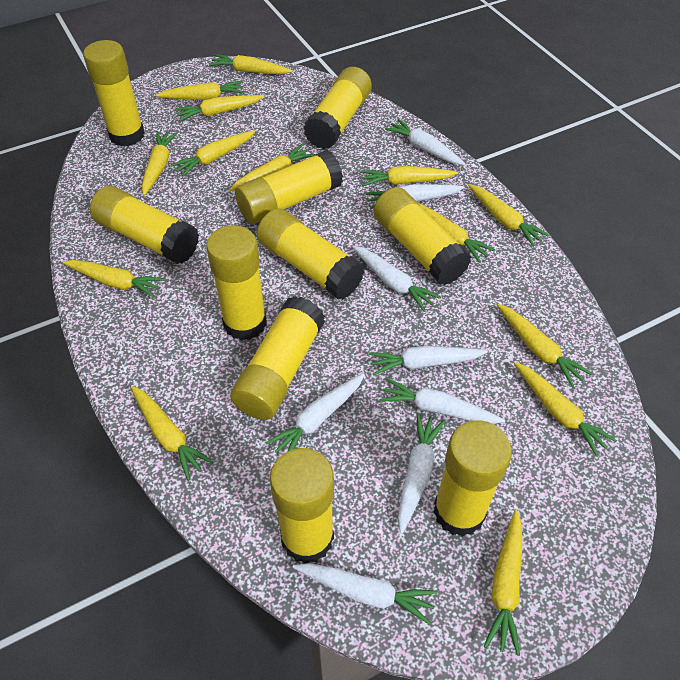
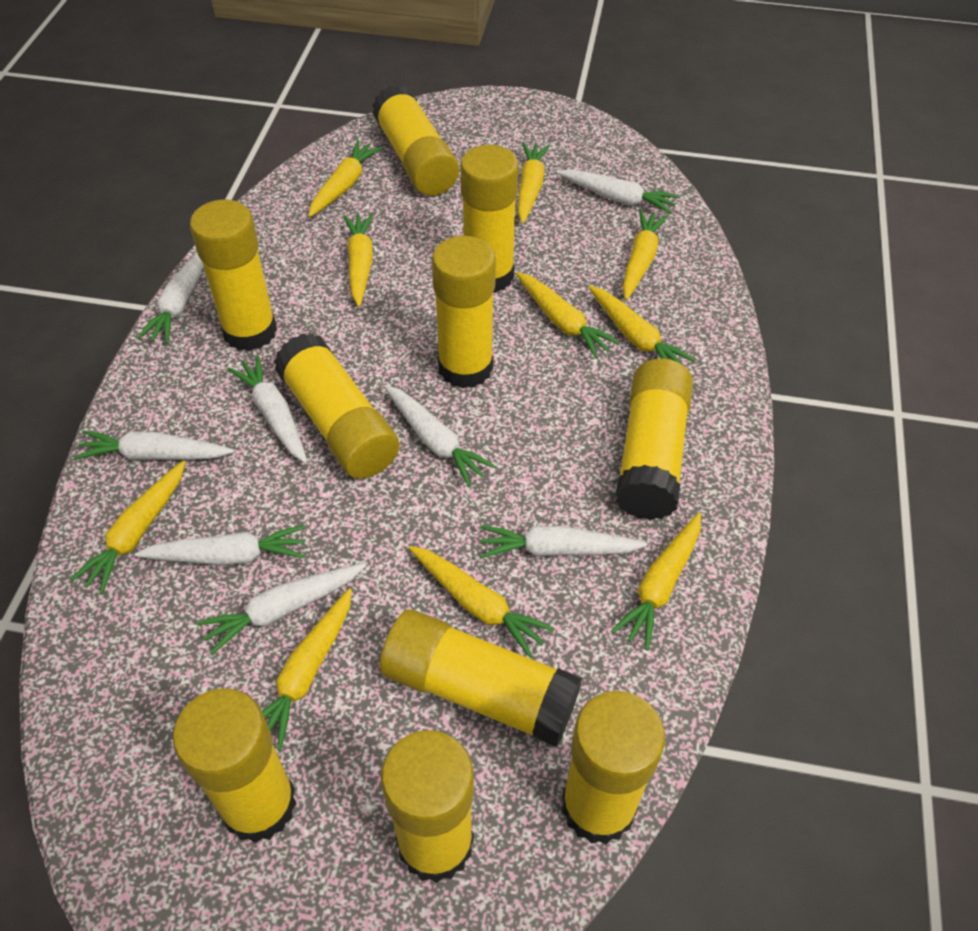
yellow carrot: 14 -> 10

